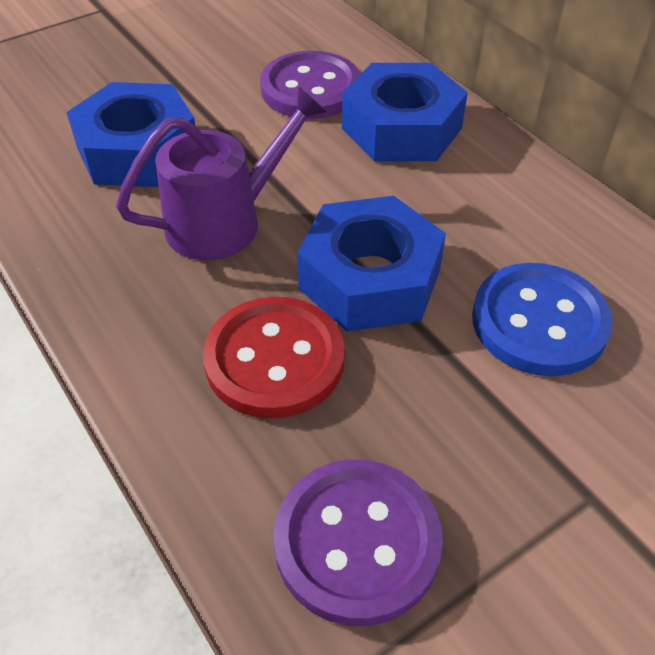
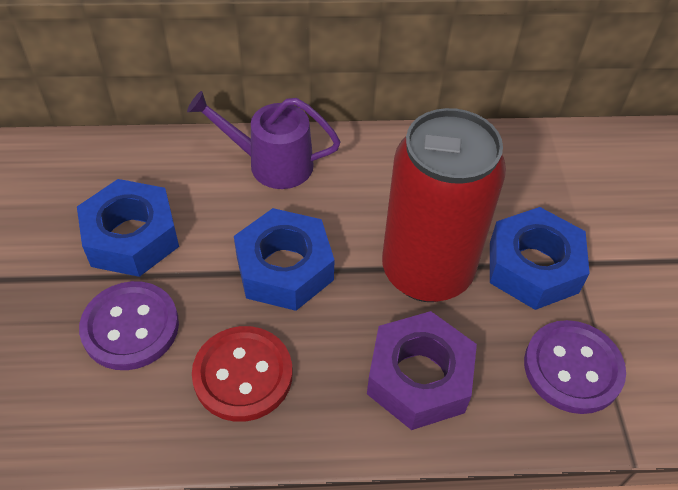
blue button: 1 -> 0
purple nut: 0 -> 1
red can: 0 -> 1

